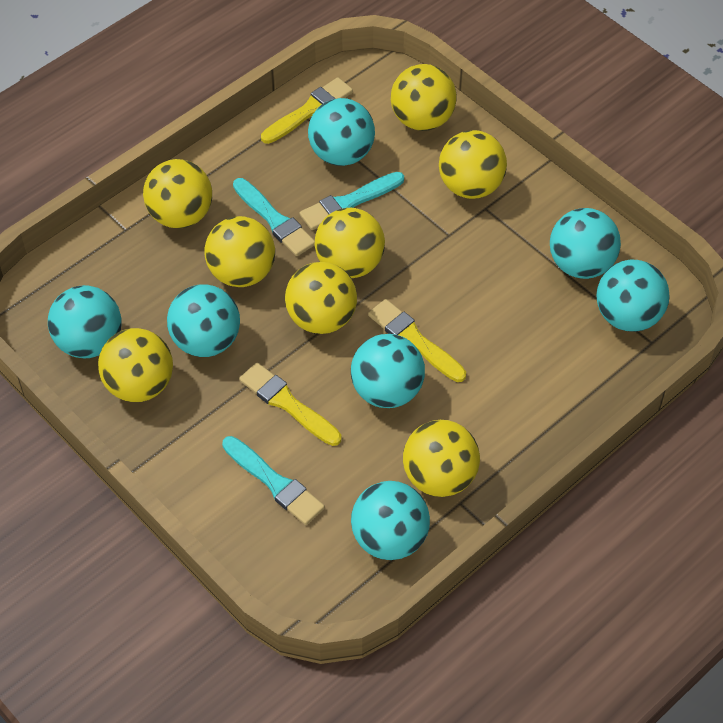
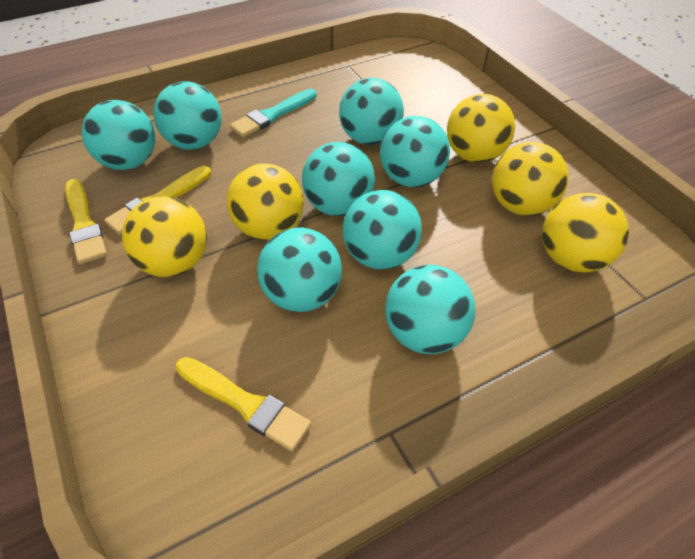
turquoise ball: 7 -> 8
turquoise brush: 3 -> 1
yellow ball: 8 -> 5

